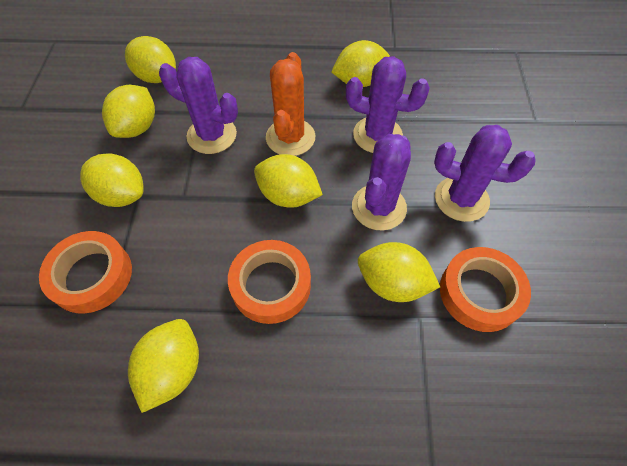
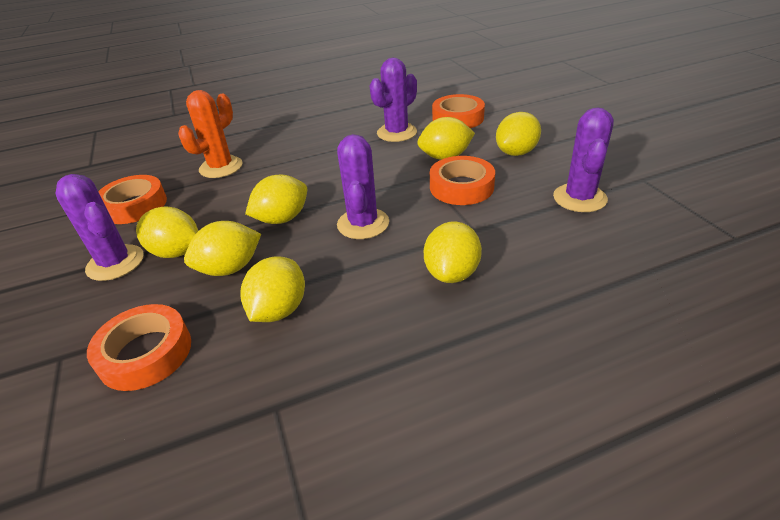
orange tape: 3 -> 4

